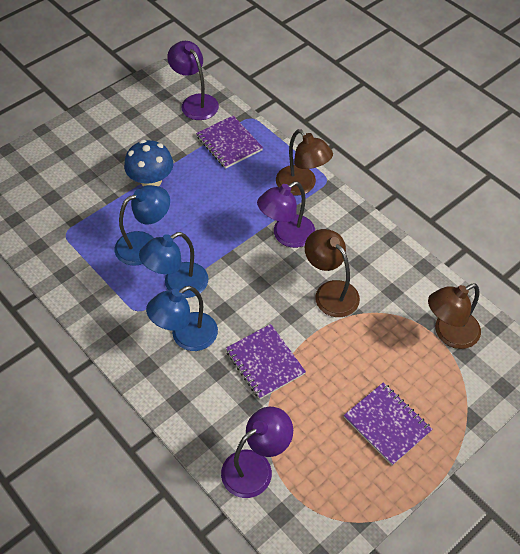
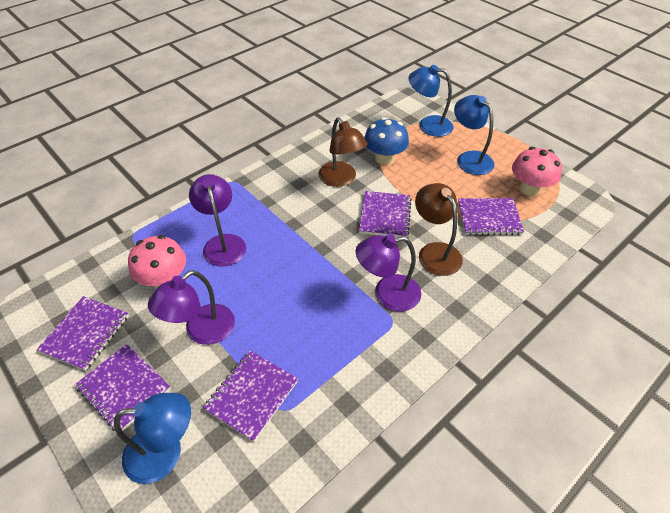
brown lamp: 3 -> 2
pink mushroom: 0 -> 2
purple notebook: 3 -> 5

